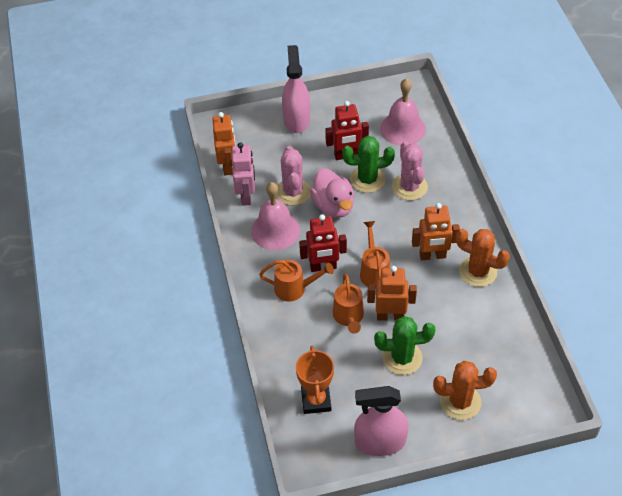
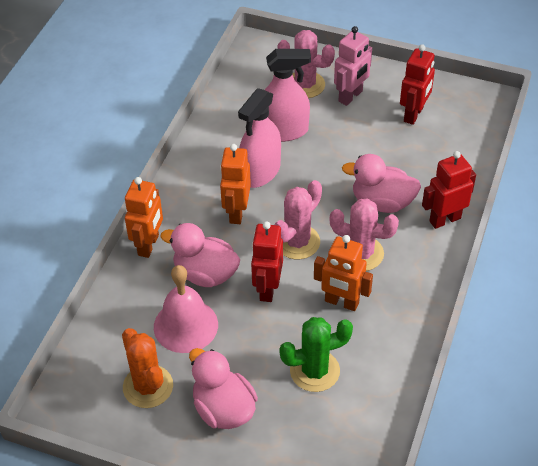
green cactus: 2 -> 1
orange cactus: 2 -> 1
orange trophy: 1 -> 0
orange watering can: 3 -> 0
pink bell: 2 -> 1
pink cactus: 2 -> 3
pink duck: 1 -> 3
red robot: 2 -> 3

